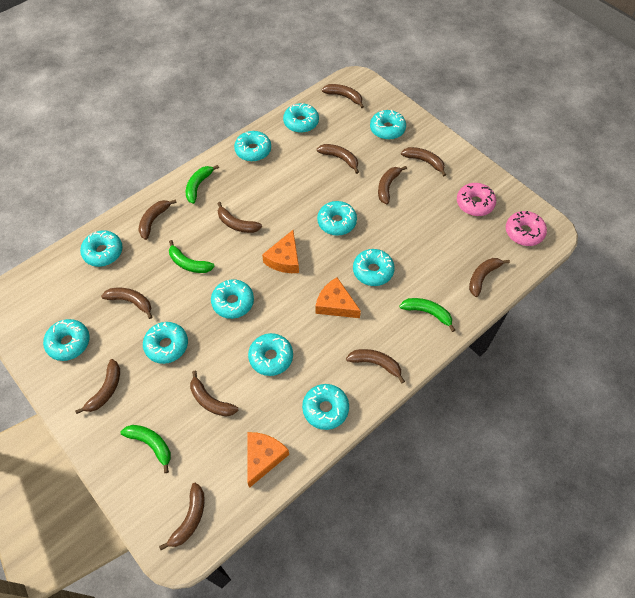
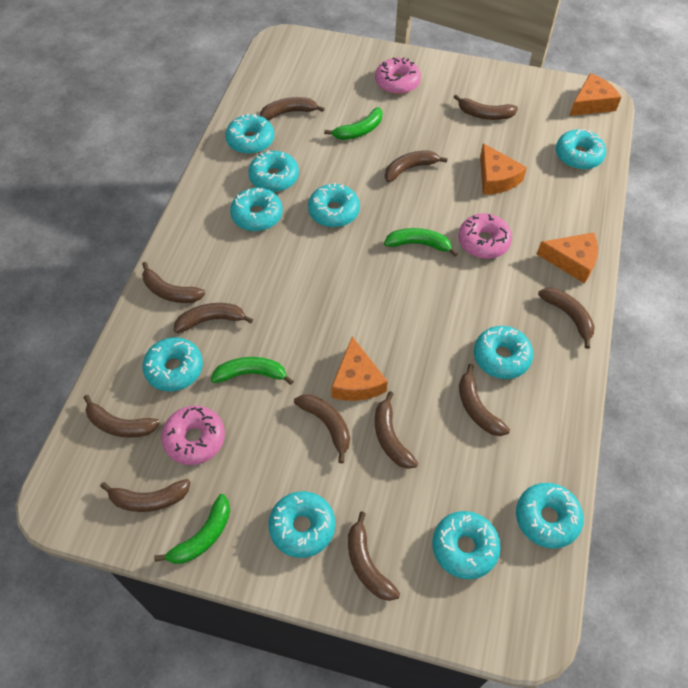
orange cheese: 3 -> 4
pink donut: 2 -> 3
turquoise donut: 11 -> 10

